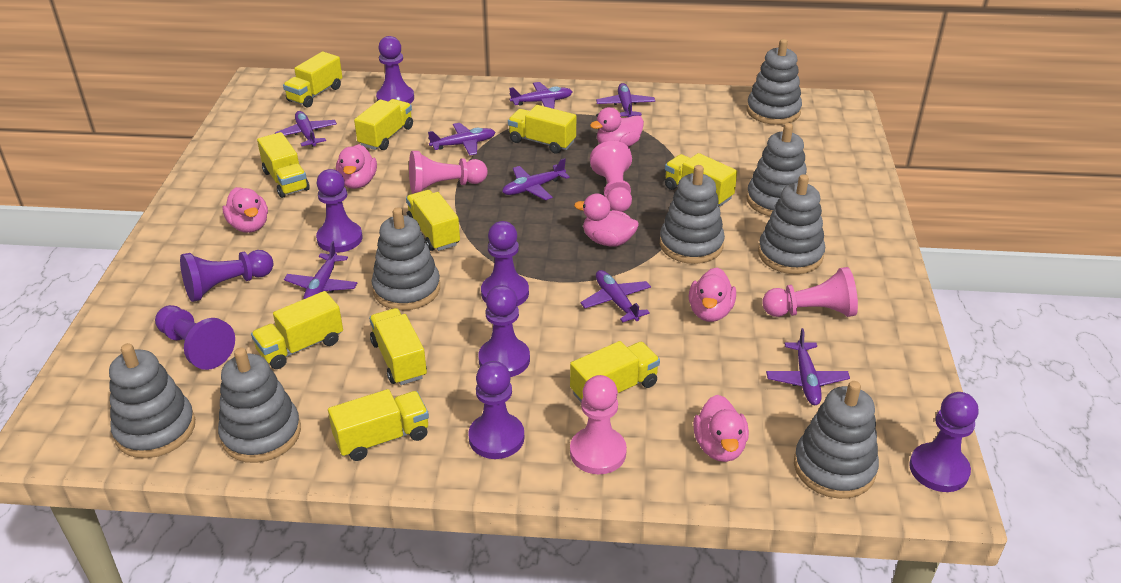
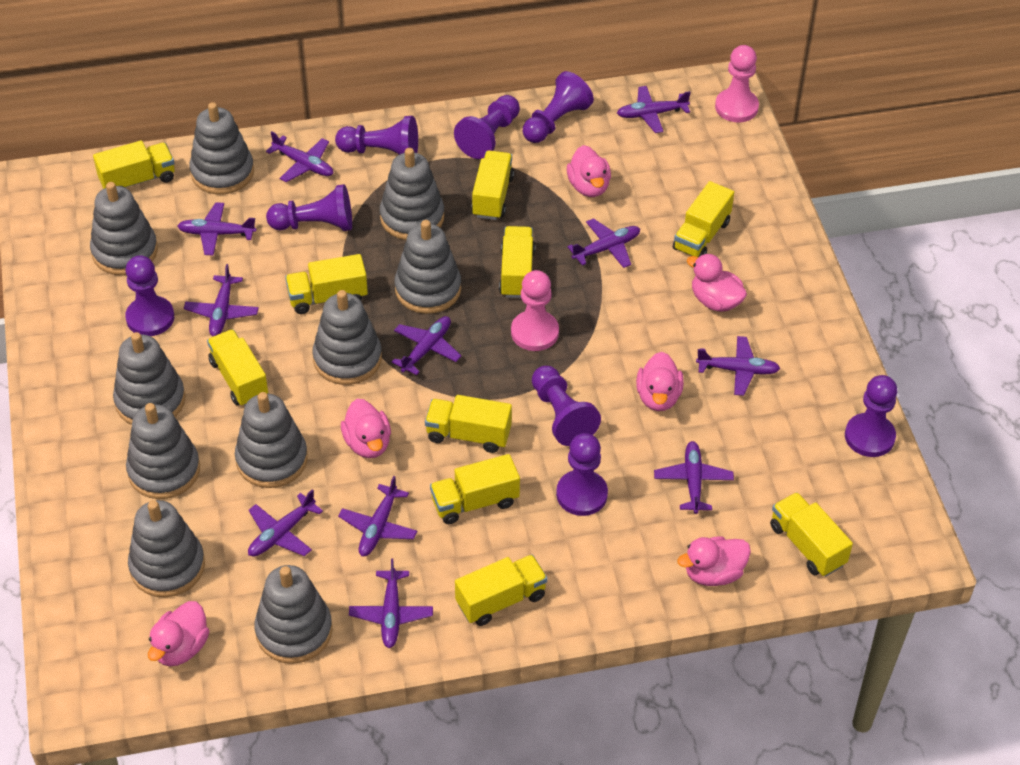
grey stacking toy: 8 -> 10
pink pawn: 4 -> 2
purple plane: 8 -> 11

